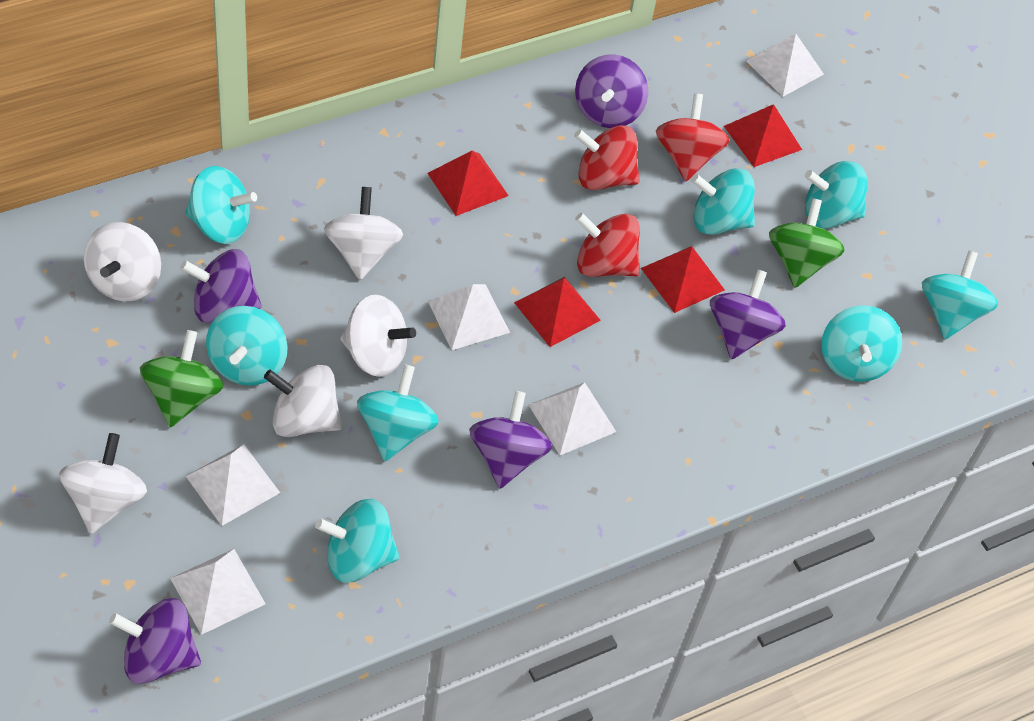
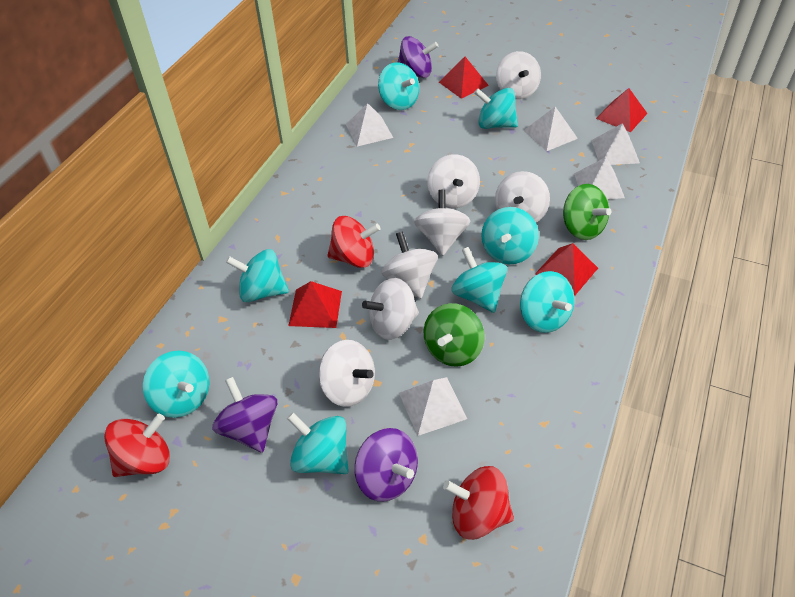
purple spinning top: 5 -> 3
white spinning top: 5 -> 7

